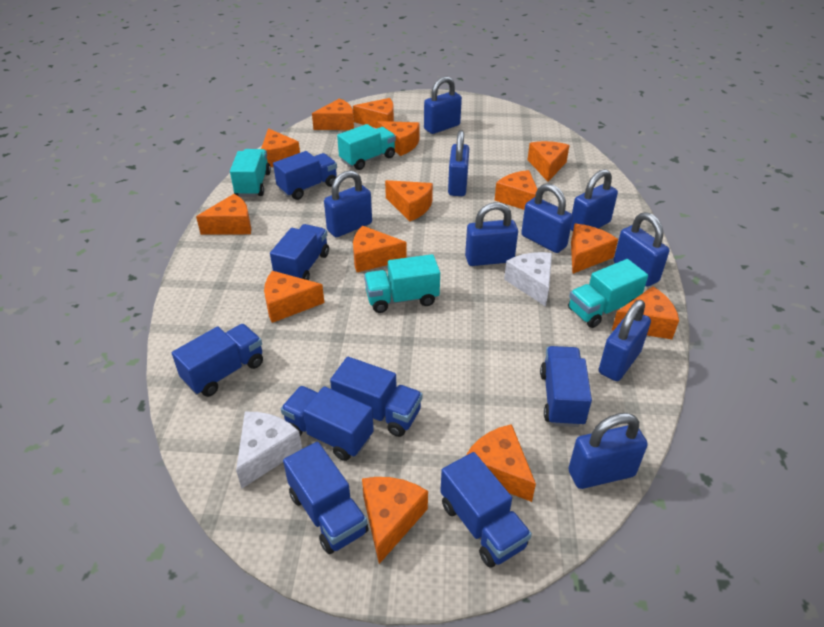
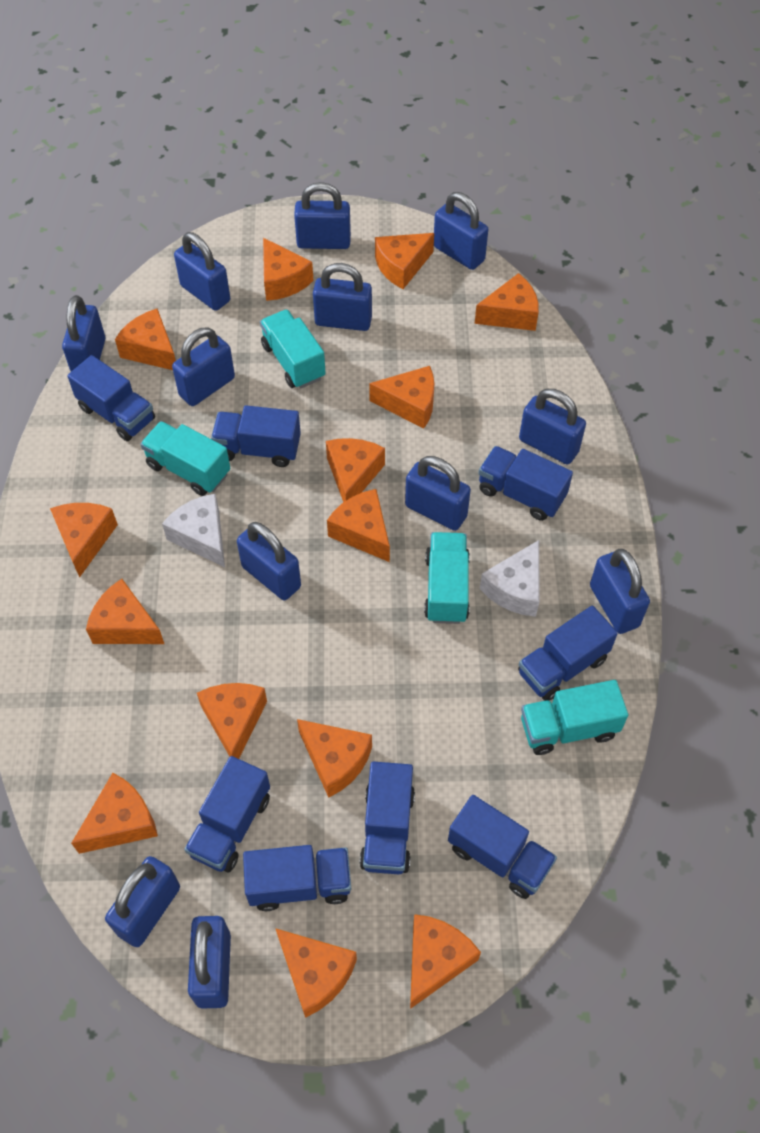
blue padlock: 9 -> 12

